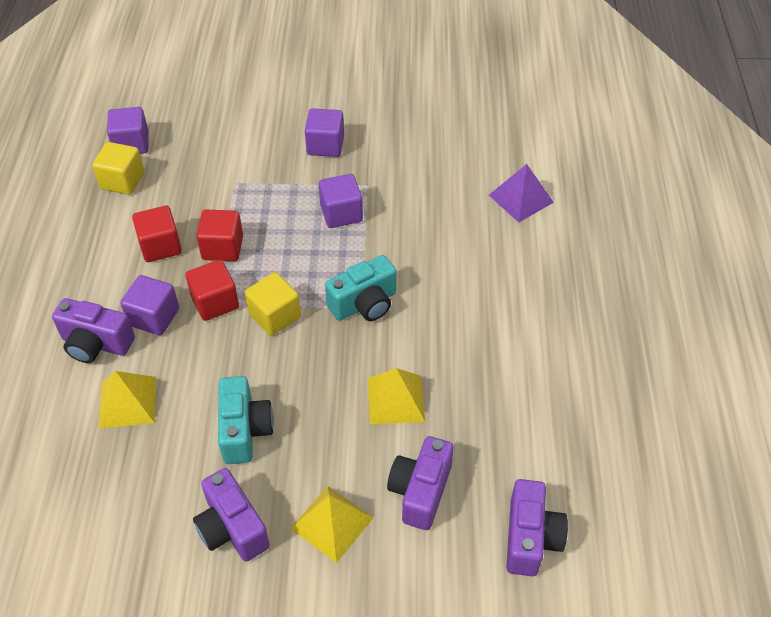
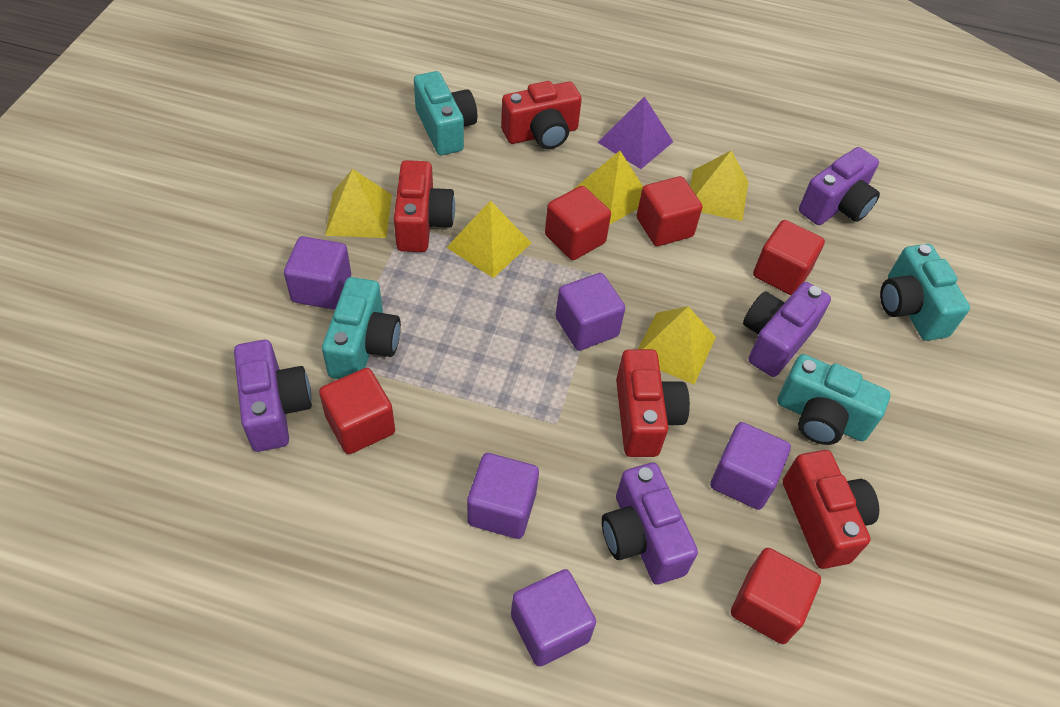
purple cube: 4 -> 5
red camera: 0 -> 4
red cube: 3 -> 5
turquoise camera: 2 -> 4
yellow cube: 2 -> 0
yellow pyramid: 3 -> 5

